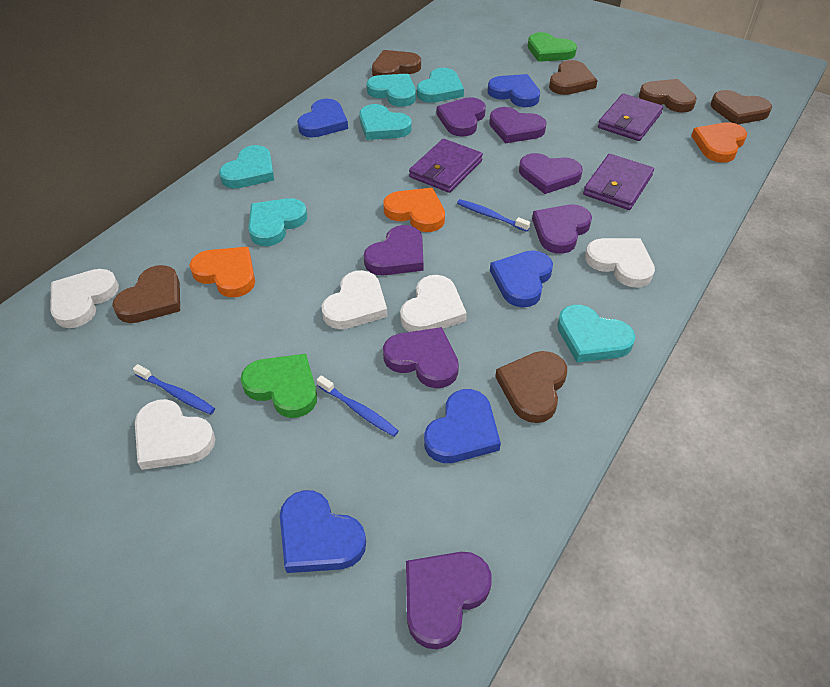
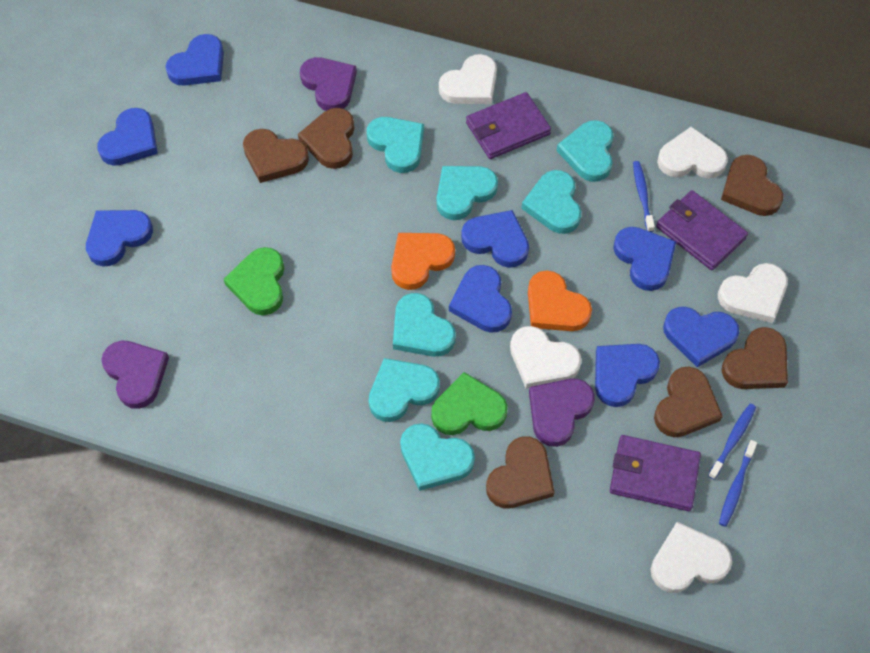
blue heart: 5 -> 8
orange heart: 3 -> 2
purple heart: 7 -> 3
turquoise heart: 6 -> 7

